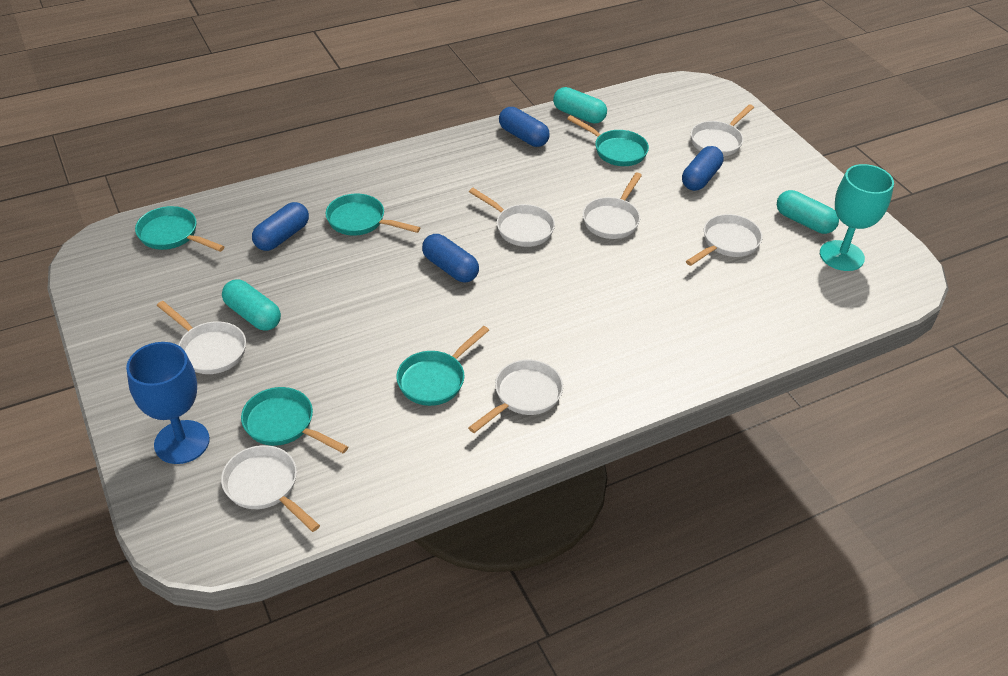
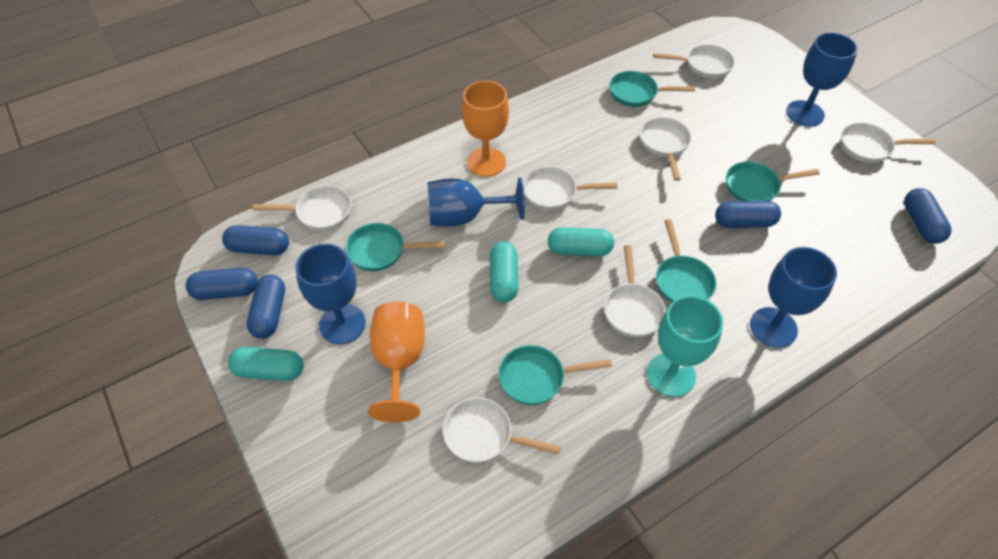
blue capsule: 4 -> 5
blue goblet: 1 -> 4
orange goblet: 0 -> 2

